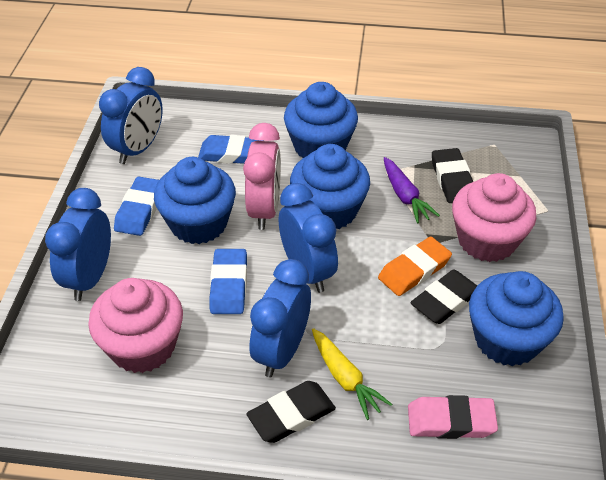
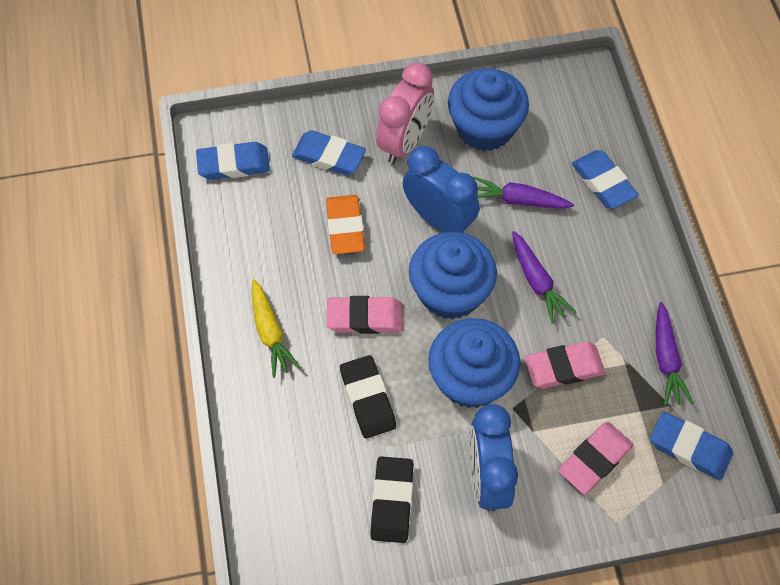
black eraser: 3 -> 2
blue clock: 4 -> 2
blue cupcake: 4 -> 3
blue eraser: 3 -> 4
pink cupcake: 2 -> 0
pink eraser: 1 -> 3
purple carrot: 1 -> 3

